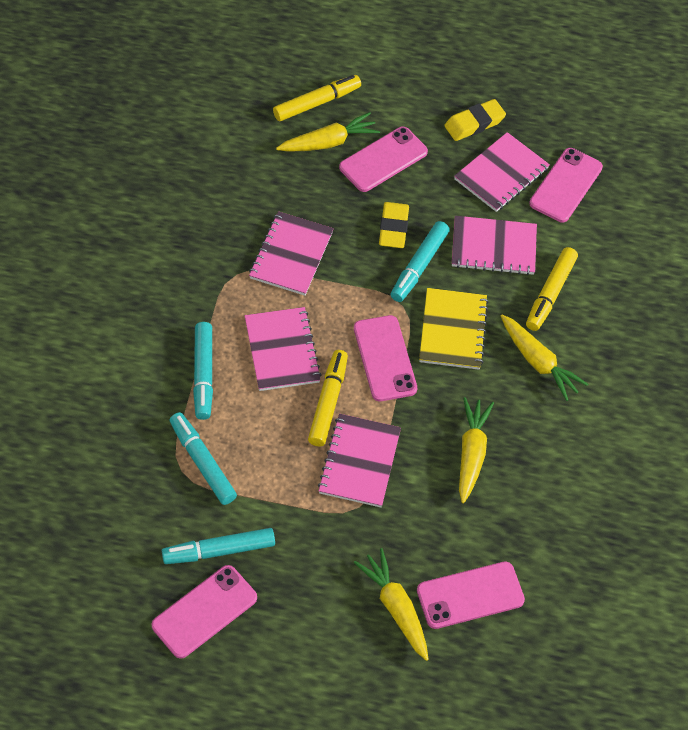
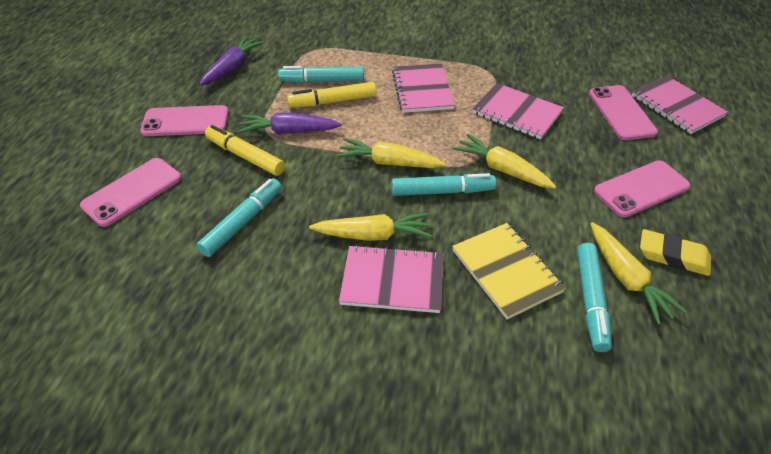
pink notebook: 5 -> 4
pink phone: 5 -> 4
purple carrot: 0 -> 2
yellow eraser: 2 -> 1
yellow marker: 3 -> 2

